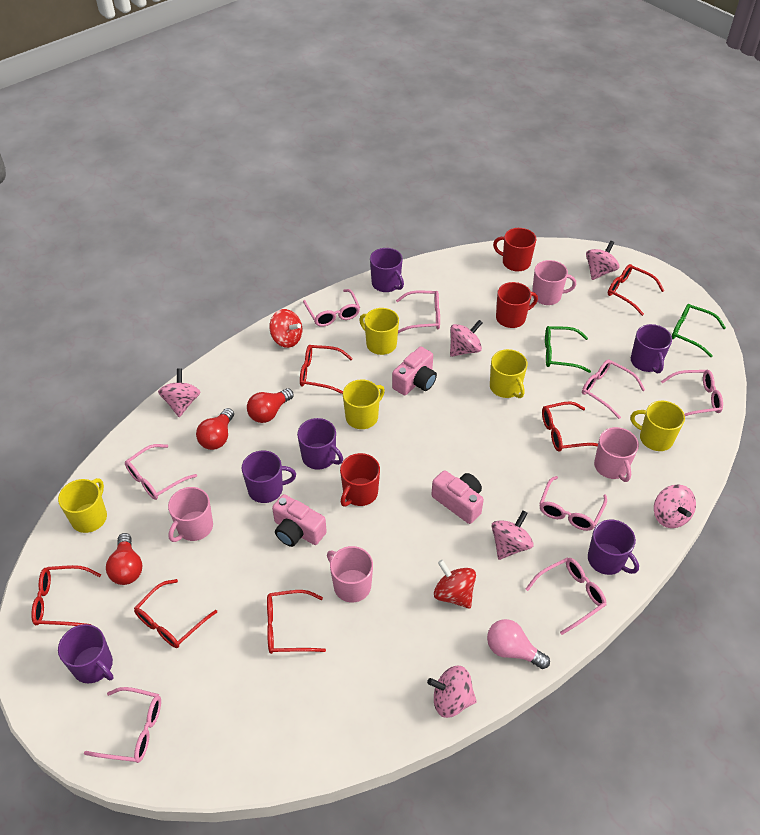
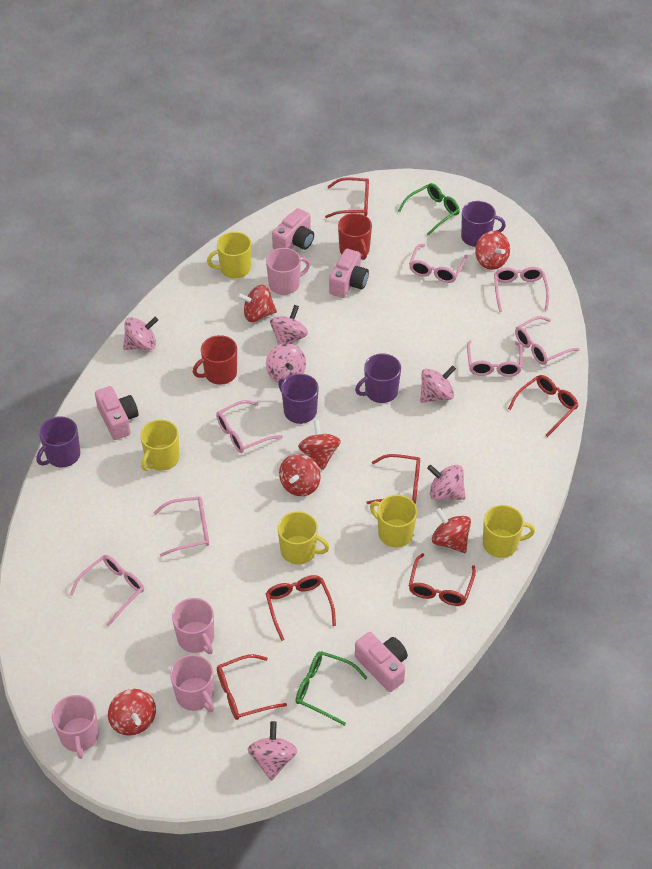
pink camera: 3 -> 4
pink glasses: 8 -> 7
pink light bulb: 1 -> 0
purple mug: 6 -> 4
red light bulb: 3 -> 0
red mug: 3 -> 2
red spinning top: 2 -> 6

